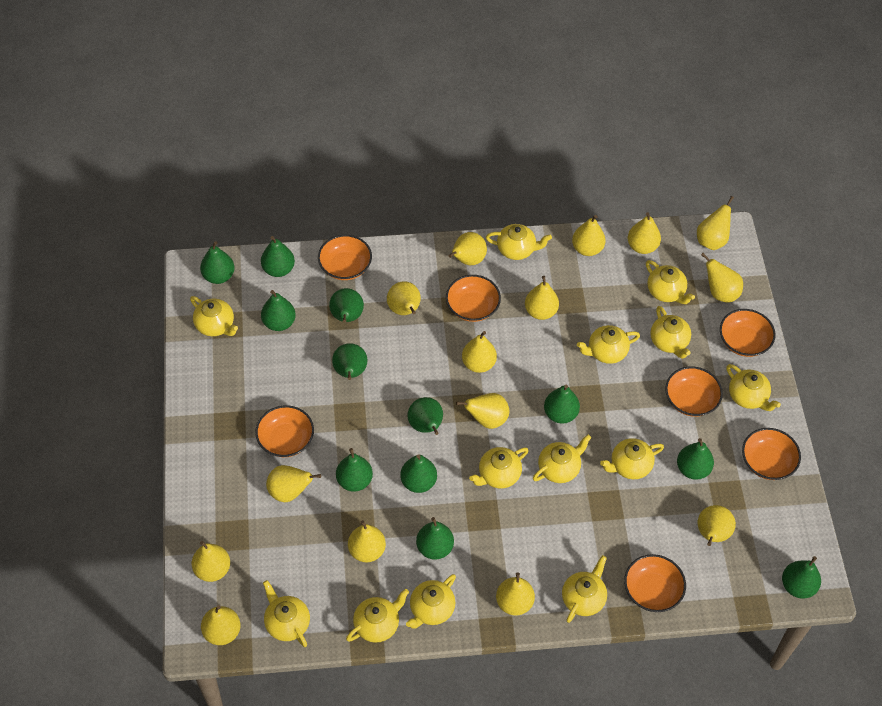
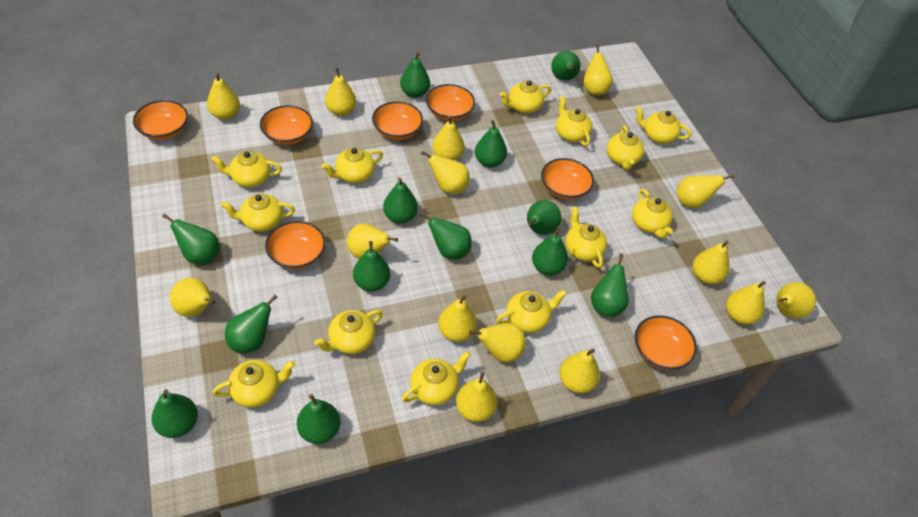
green pear: 12 -> 13

